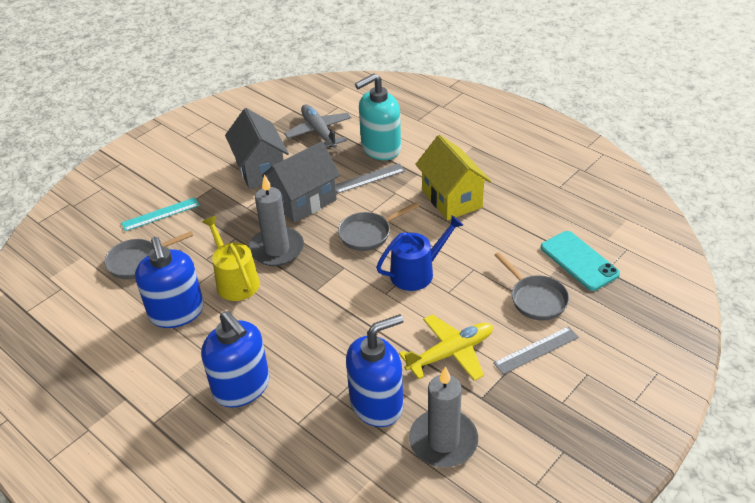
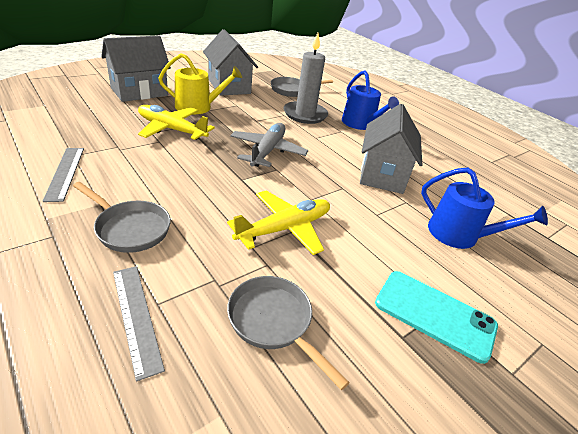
blue soap dispenser: 3 -> 0
blue watering can: 1 -> 2
grey candle: 2 -> 1
grey house: 2 -> 3
turquoise ruler: 1 -> 0
turquoise soap dispenser: 1 -> 0
yellow house: 1 -> 0
yellow plane: 1 -> 2

